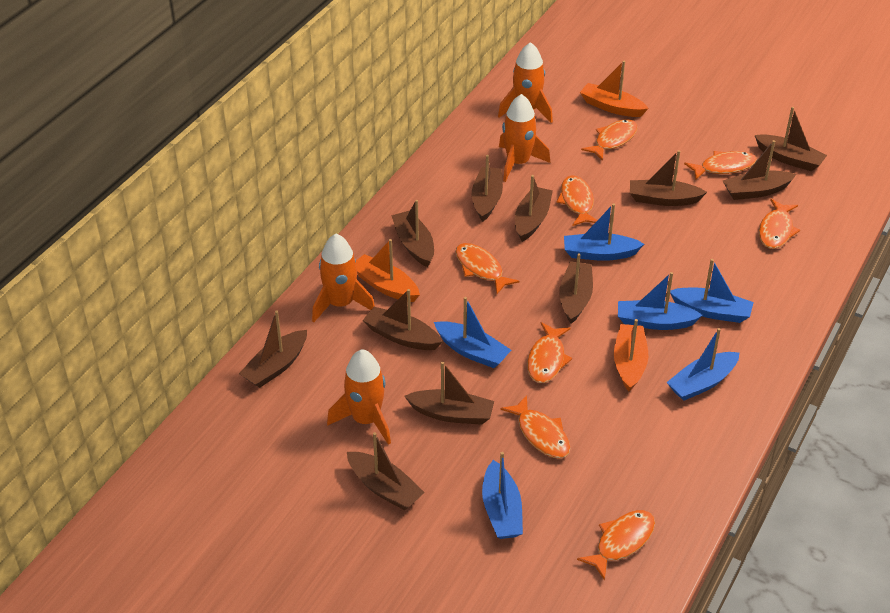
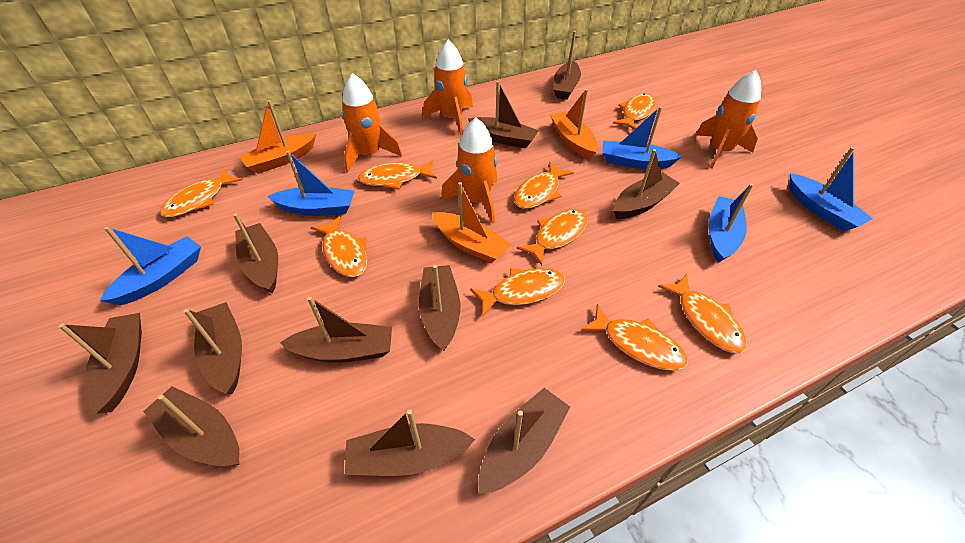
blue boat: 6 -> 5
orange fish: 8 -> 9

